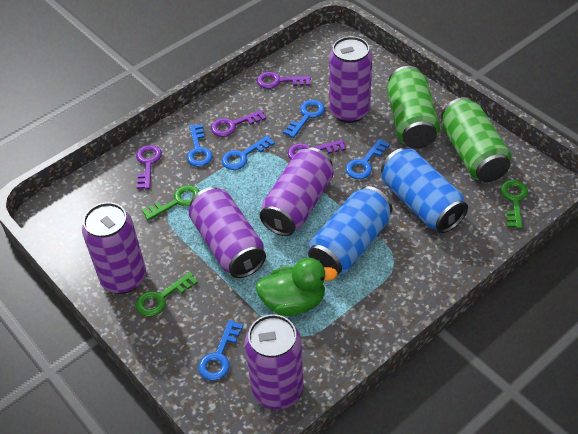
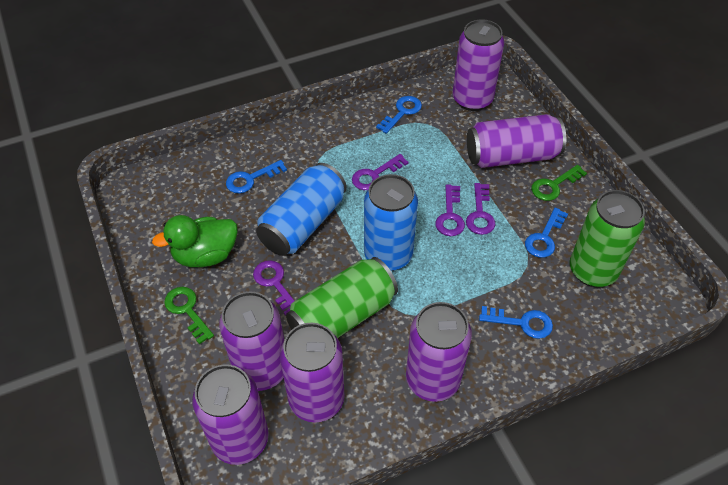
blue key: 5 -> 4
green key: 3 -> 2
purple can: 5 -> 6

